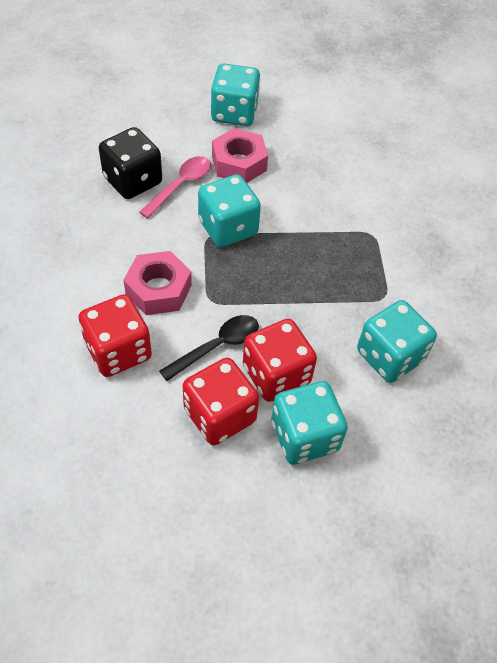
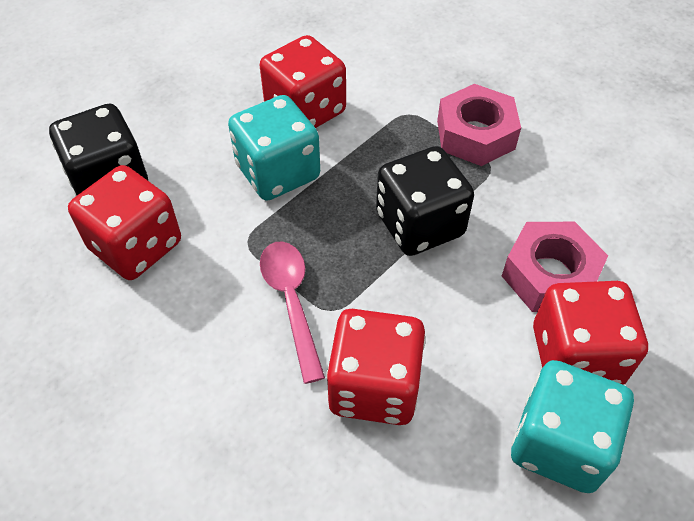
black dice: 1 -> 2
black spoon: 1 -> 0
red dice: 3 -> 4
turquoise dice: 4 -> 2

